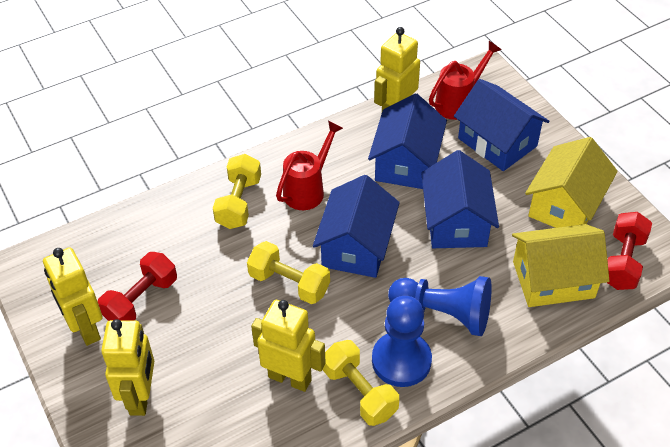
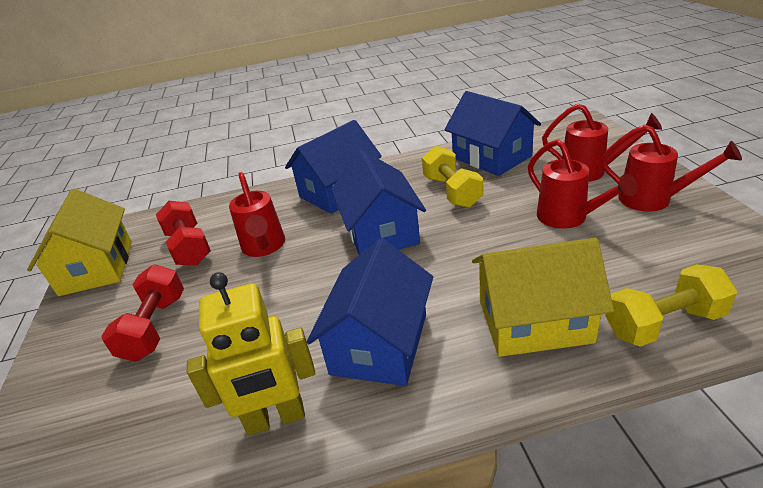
blue pawn: 2 -> 0
red watering can: 2 -> 4
yellow dumbbell: 3 -> 2
yellow robot: 4 -> 1

